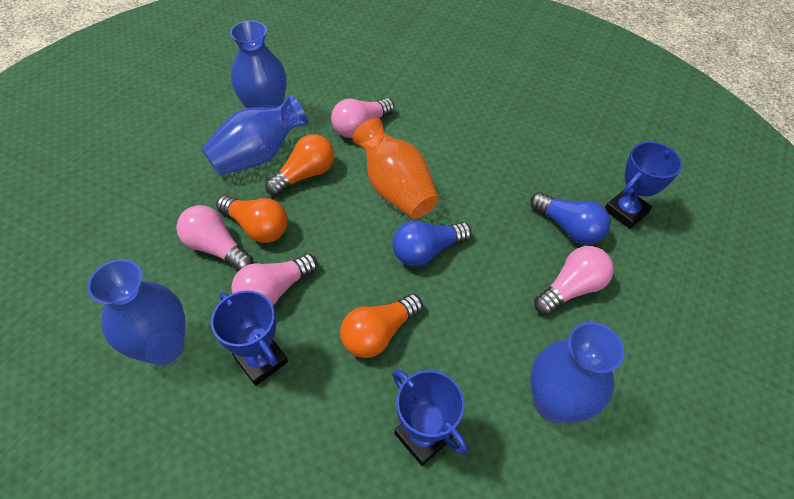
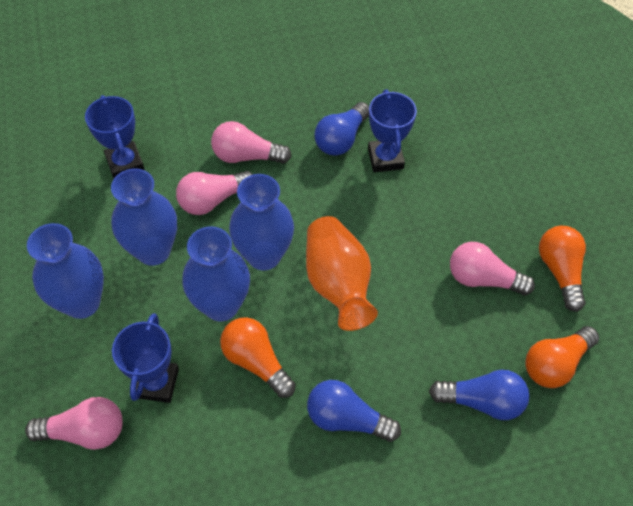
blue light bulb: 2 -> 3

